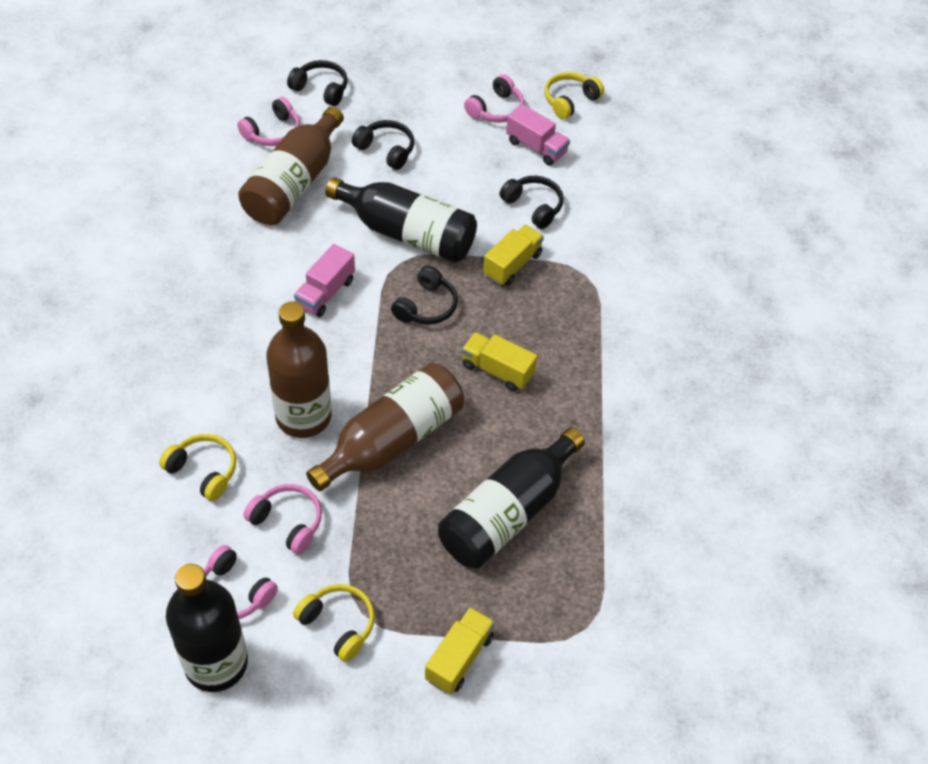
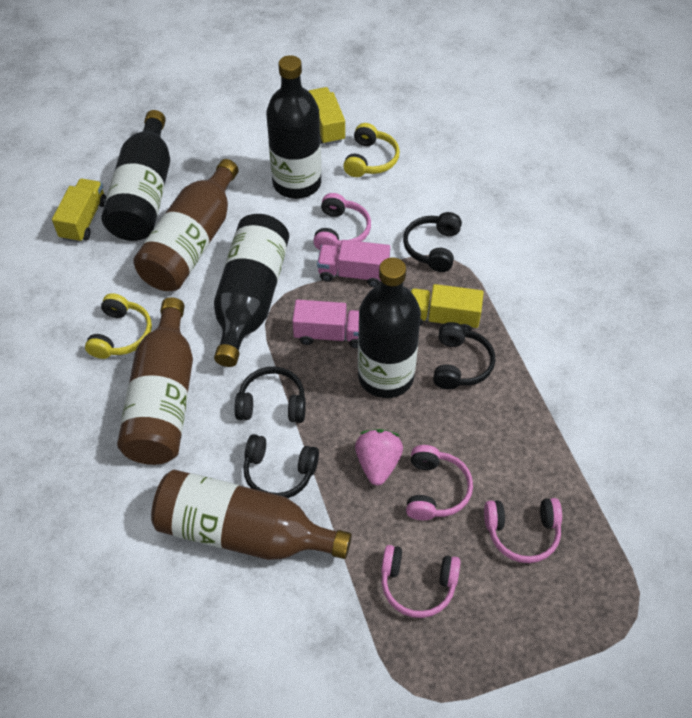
black bottle: 3 -> 4
pink strawberry: 0 -> 1
yellow headphones: 3 -> 2

